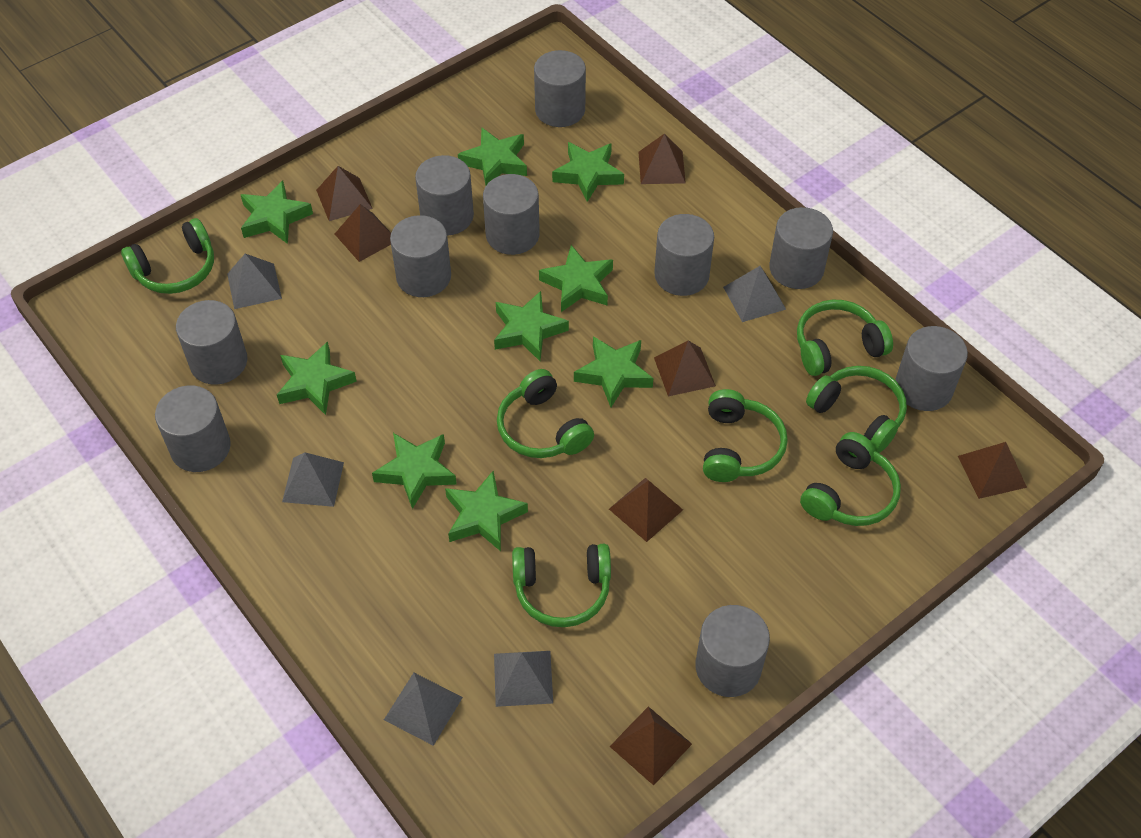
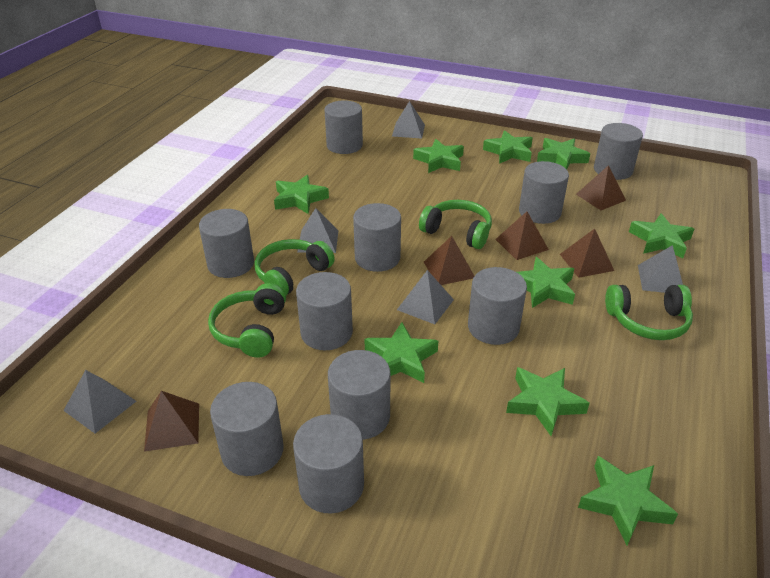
brown pyramid: 7 -> 5
green headphones: 7 -> 4

